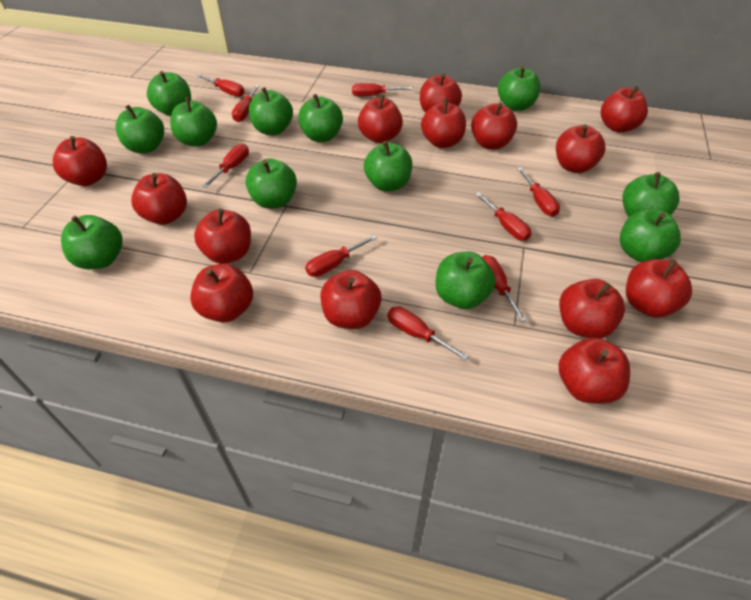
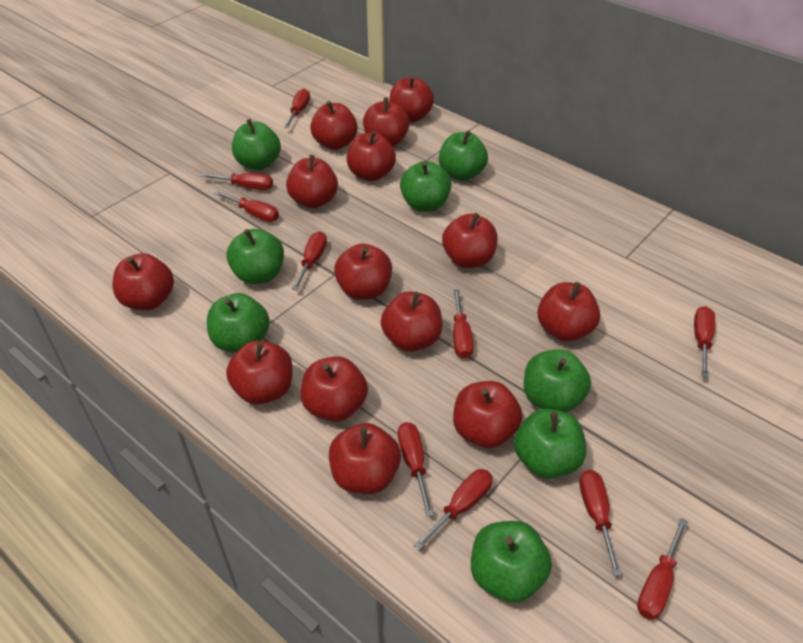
green apple: 12 -> 8
red screwdriver: 9 -> 10

